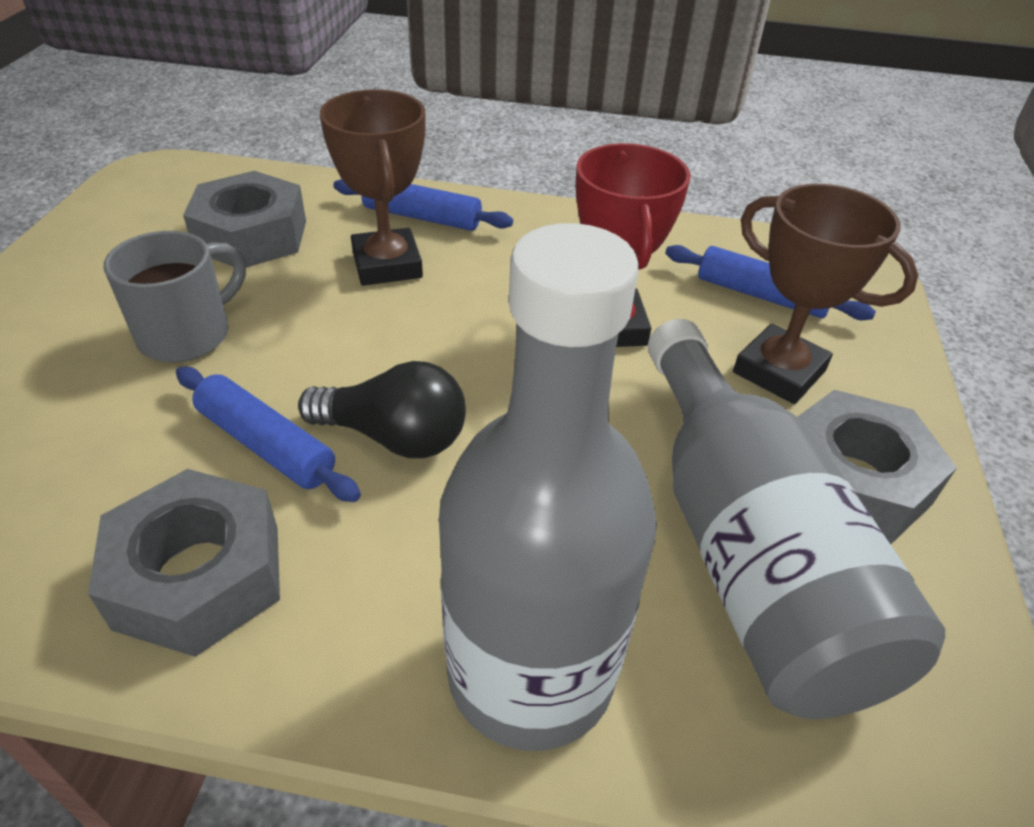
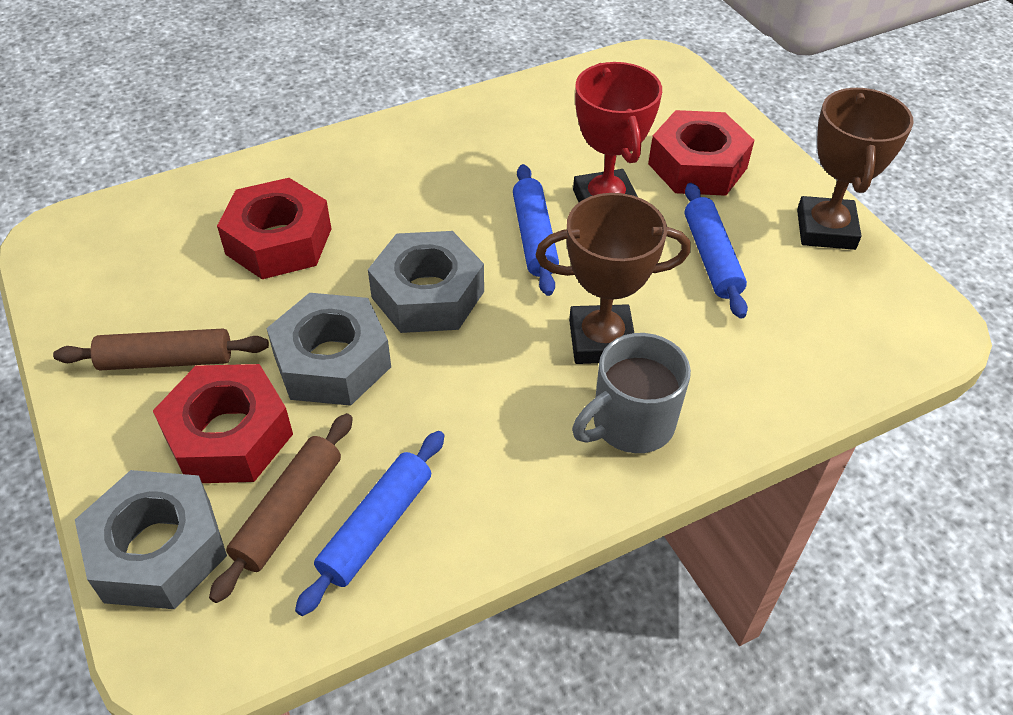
black light bulb: 1 -> 0
brown rolling pin: 0 -> 2
grey bottle: 2 -> 0
red nut: 0 -> 3

